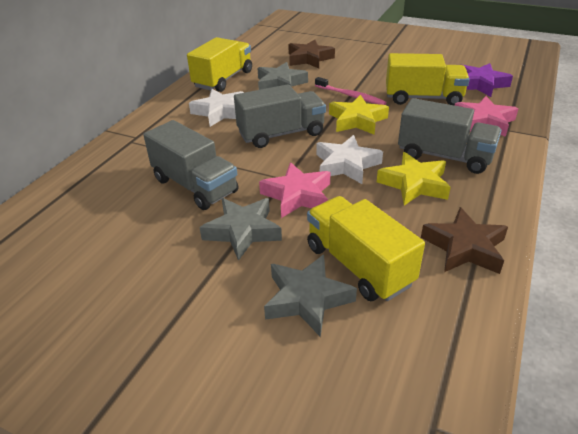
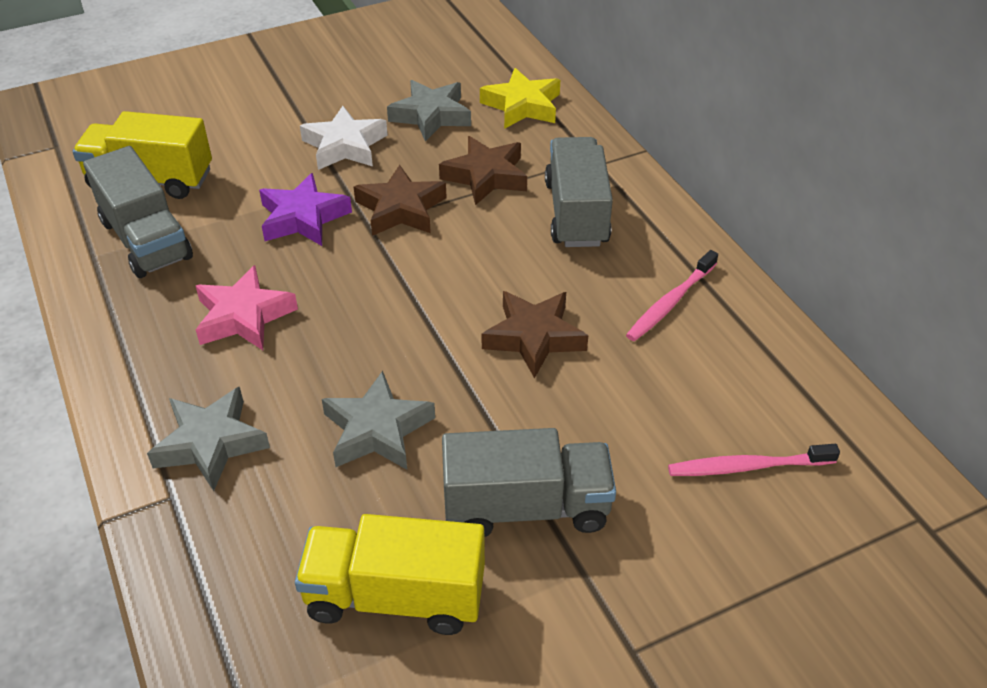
brown star: 2 -> 3
pink star: 2 -> 1
pink toothbrush: 1 -> 2
white star: 2 -> 1
yellow star: 2 -> 1
yellow truck: 3 -> 2

